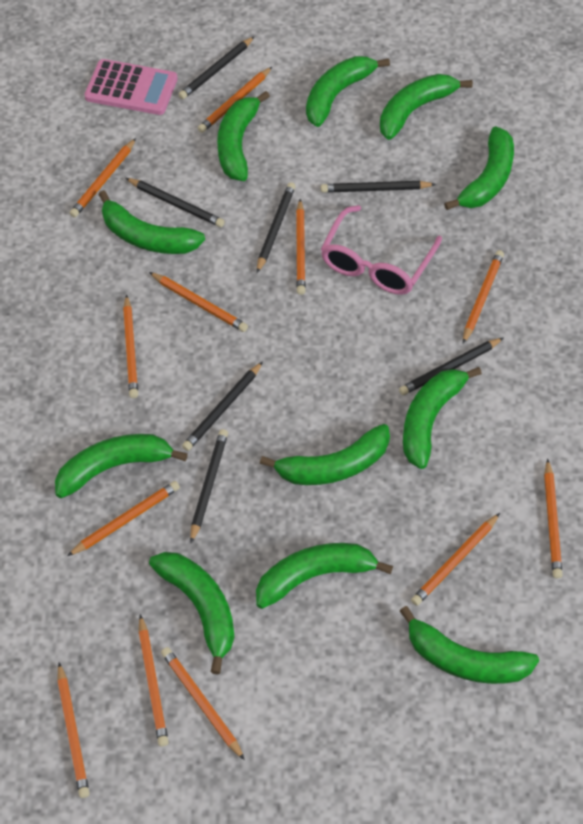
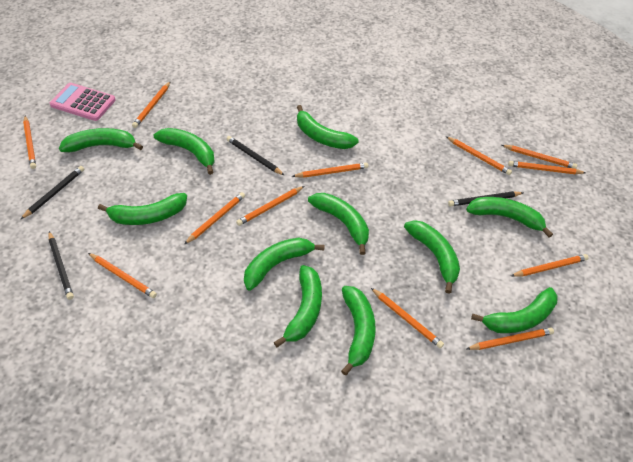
black pencil: 7 -> 4
pink glasses: 1 -> 0

